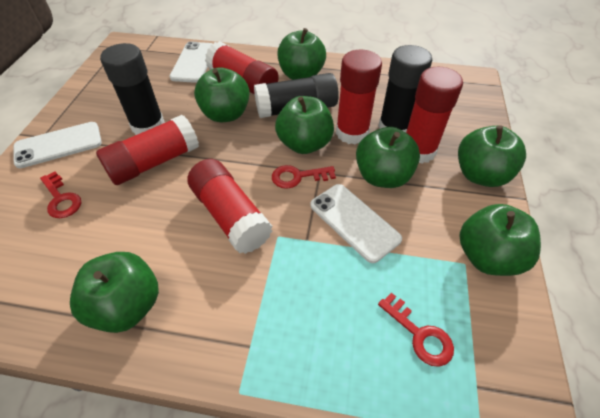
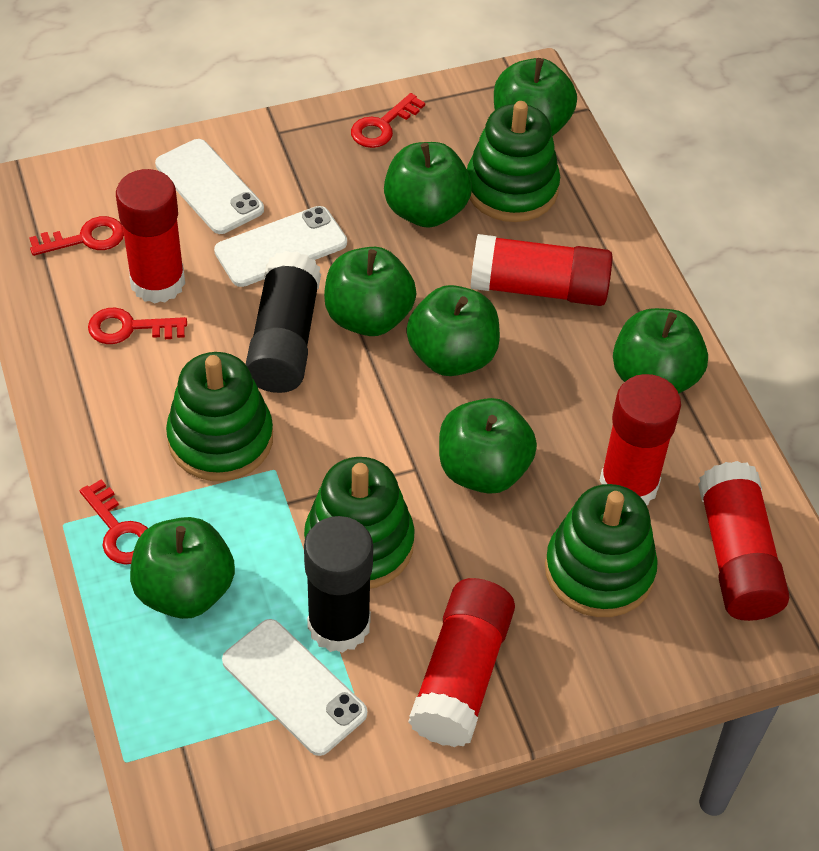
black glue stick: 3 -> 2
green stacking toy: 0 -> 4
red key: 3 -> 4

